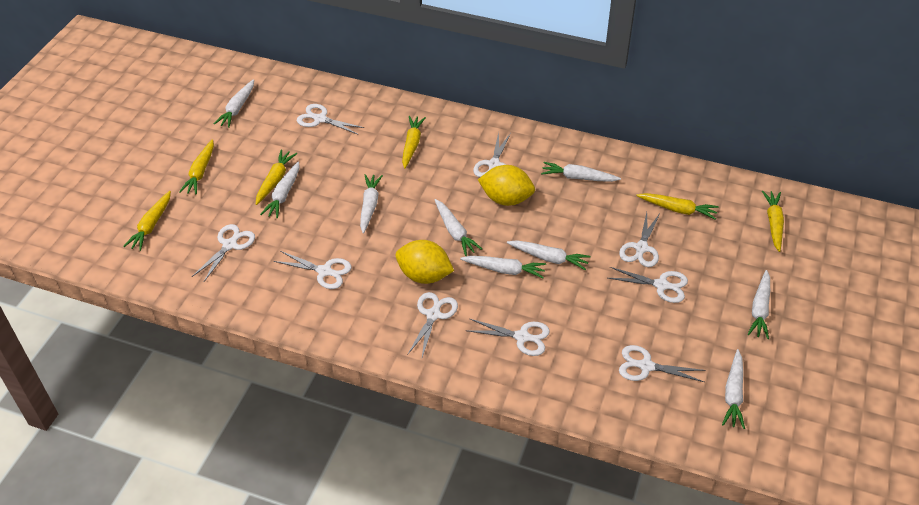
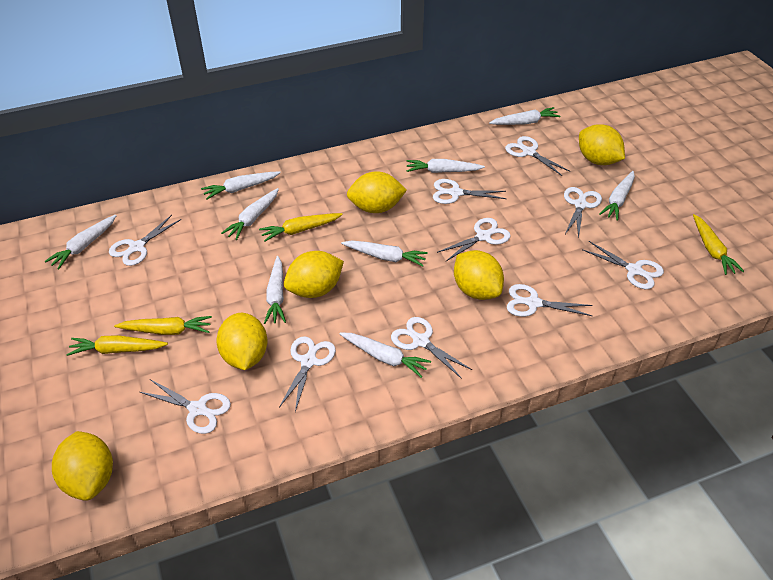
white scissors: 9 -> 10
yellow carrot: 6 -> 4
yellow lemon: 2 -> 6

